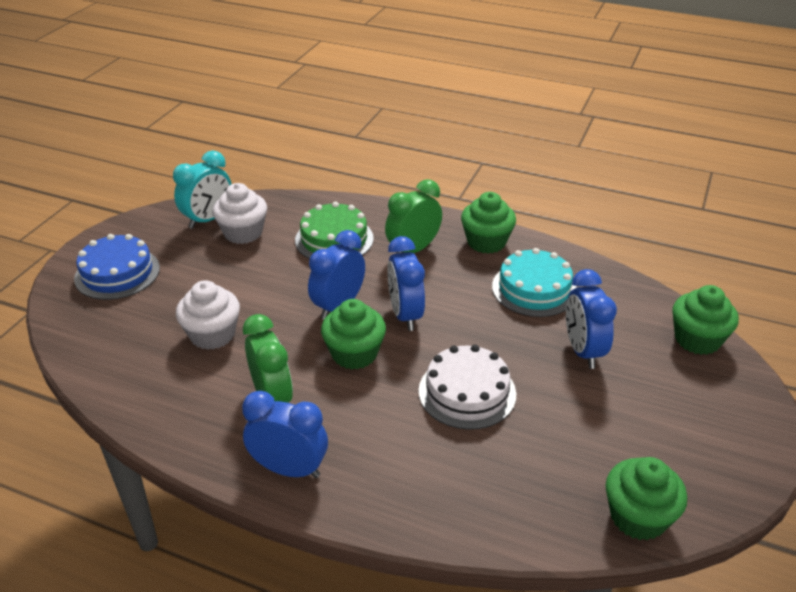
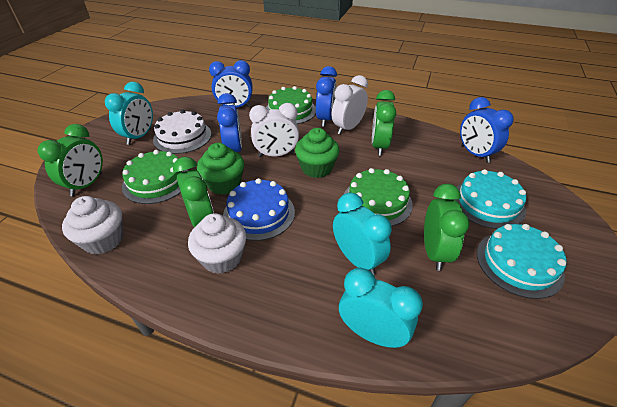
green cake: 1 -> 3
green clock: 2 -> 4
green cupcake: 4 -> 2
turquoise cake: 1 -> 2
turquoise clock: 1 -> 3
white clock: 0 -> 2

